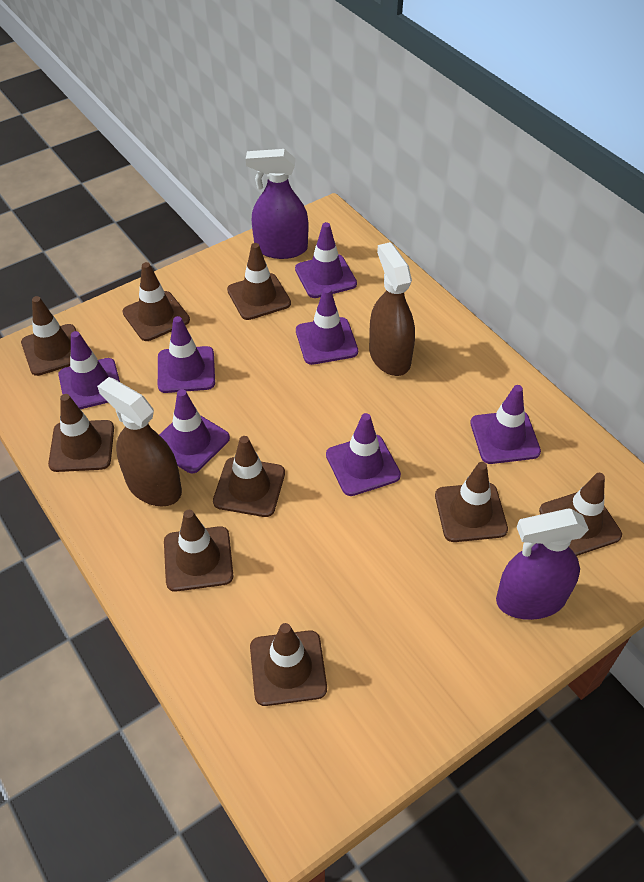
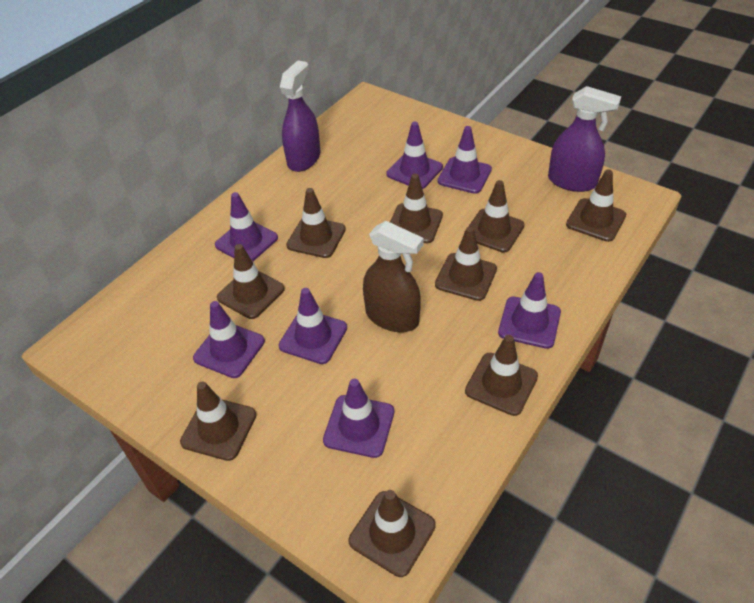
brown spray bottle: 2 -> 1

